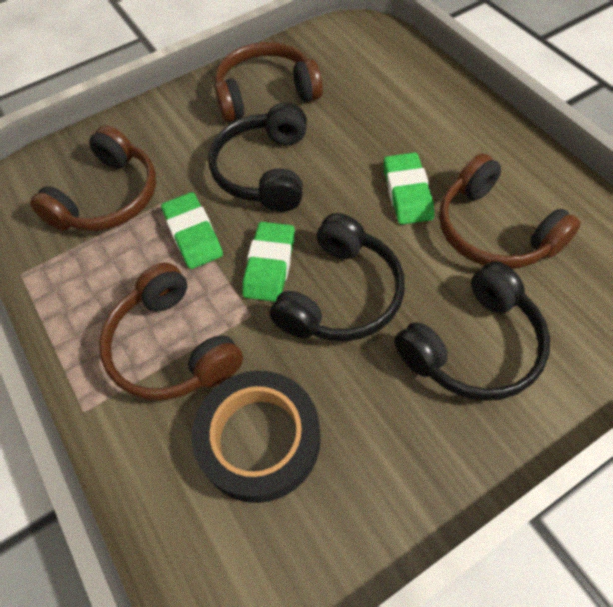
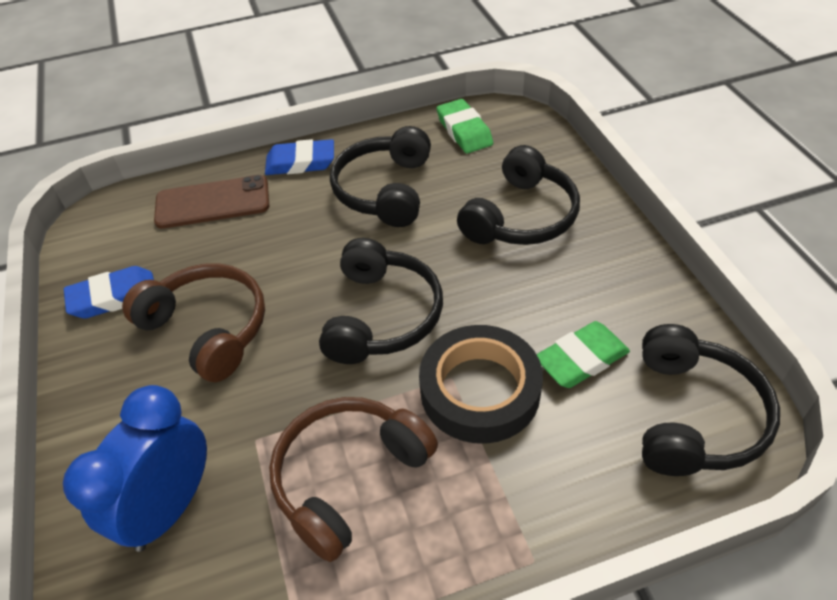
black headphones: 3 -> 4
blue clock: 0 -> 1
blue eraser: 0 -> 2
brown headphones: 4 -> 2
brown phone: 0 -> 1
green eraser: 3 -> 2

